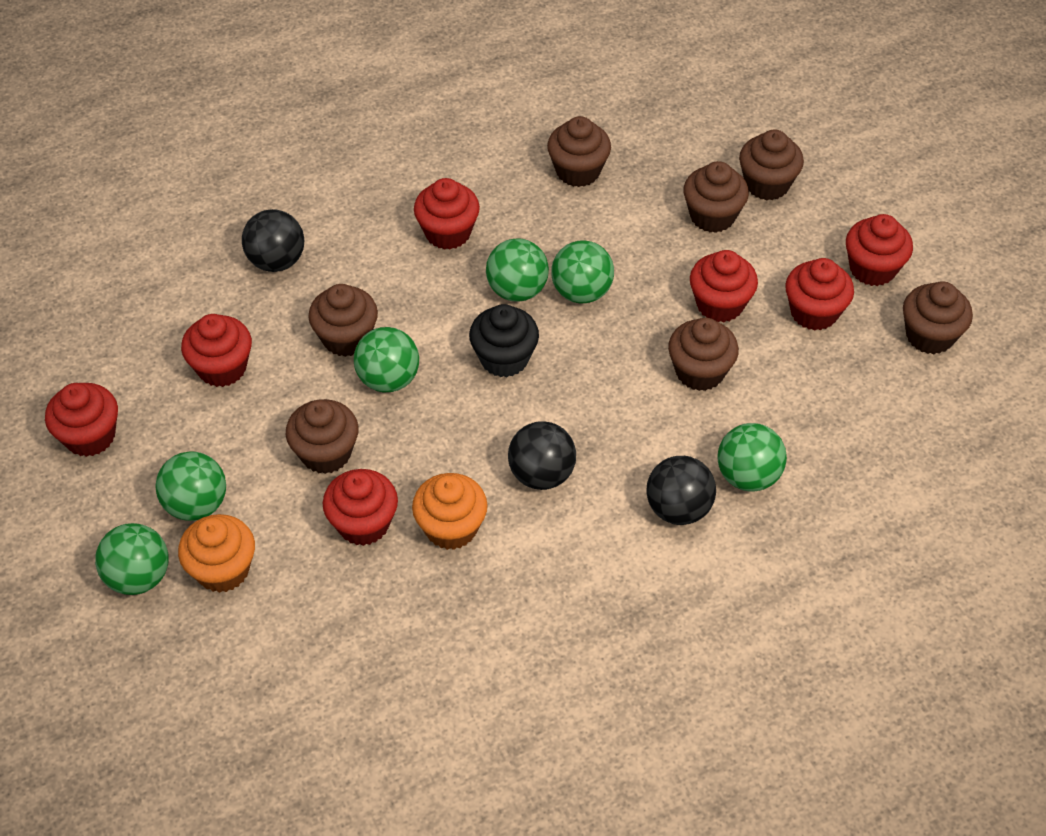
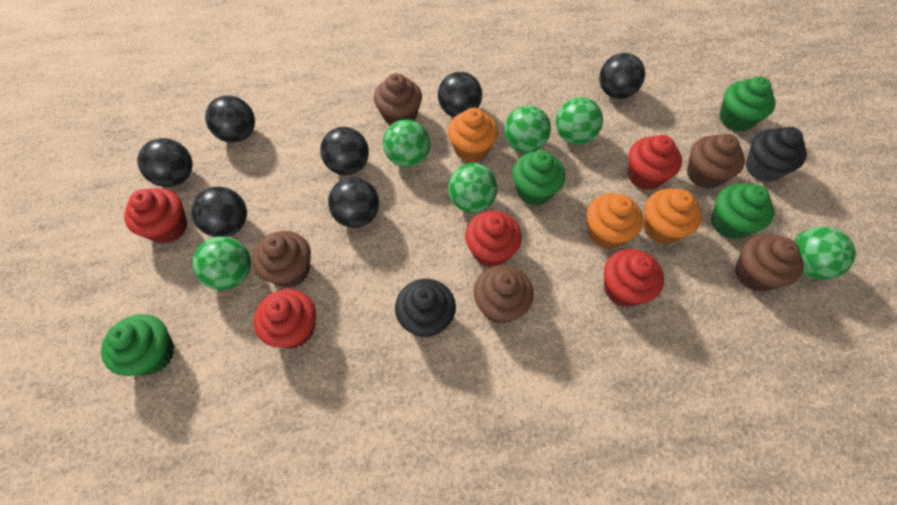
black ball: 3 -> 7
black cupcake: 1 -> 2
brown cupcake: 7 -> 5
green cupcake: 0 -> 4
orange cupcake: 2 -> 3
red cupcake: 7 -> 5

